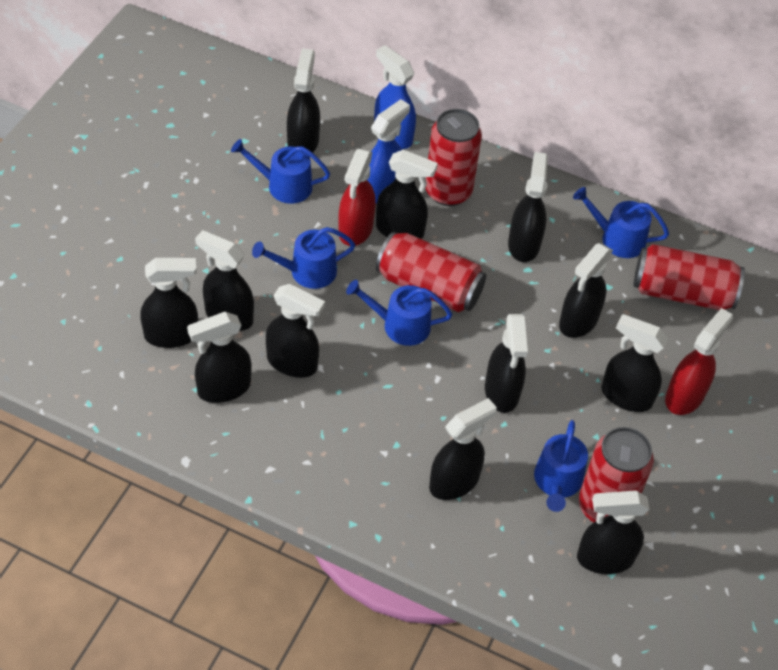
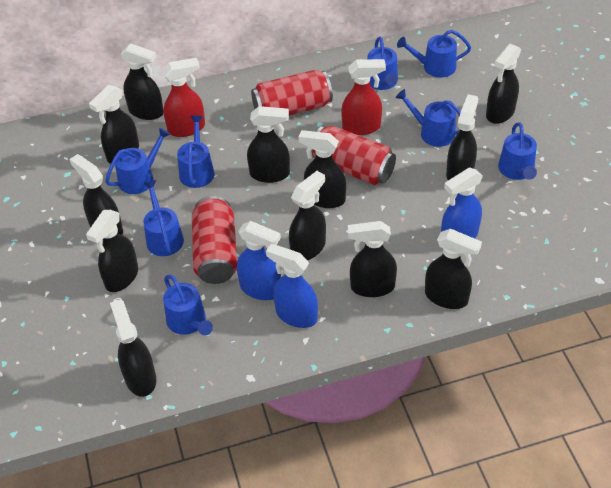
blue spray bottle: 2 -> 3
blue watering can: 5 -> 8
red can: 4 -> 3

